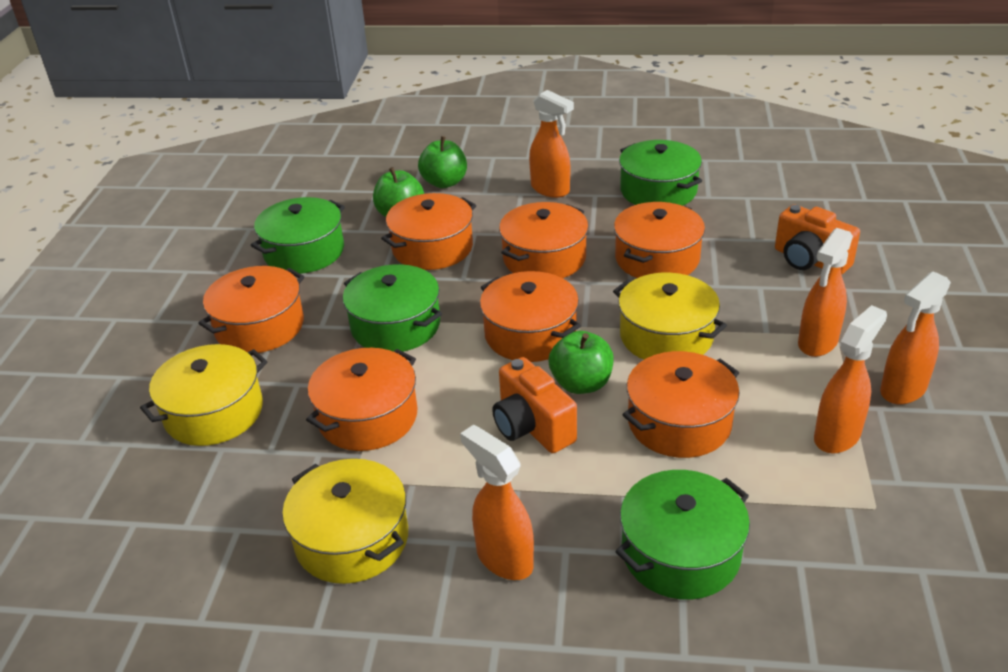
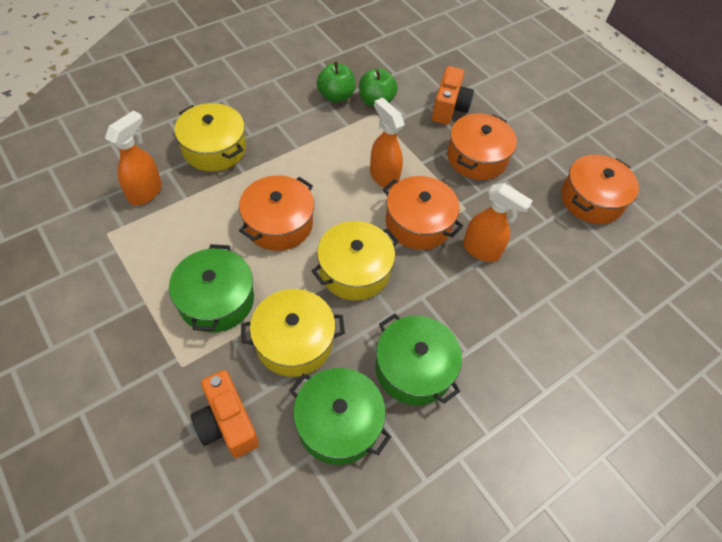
green apple: 3 -> 2
green pot: 4 -> 3
orange pot: 7 -> 4
orange spray bottle: 5 -> 3

